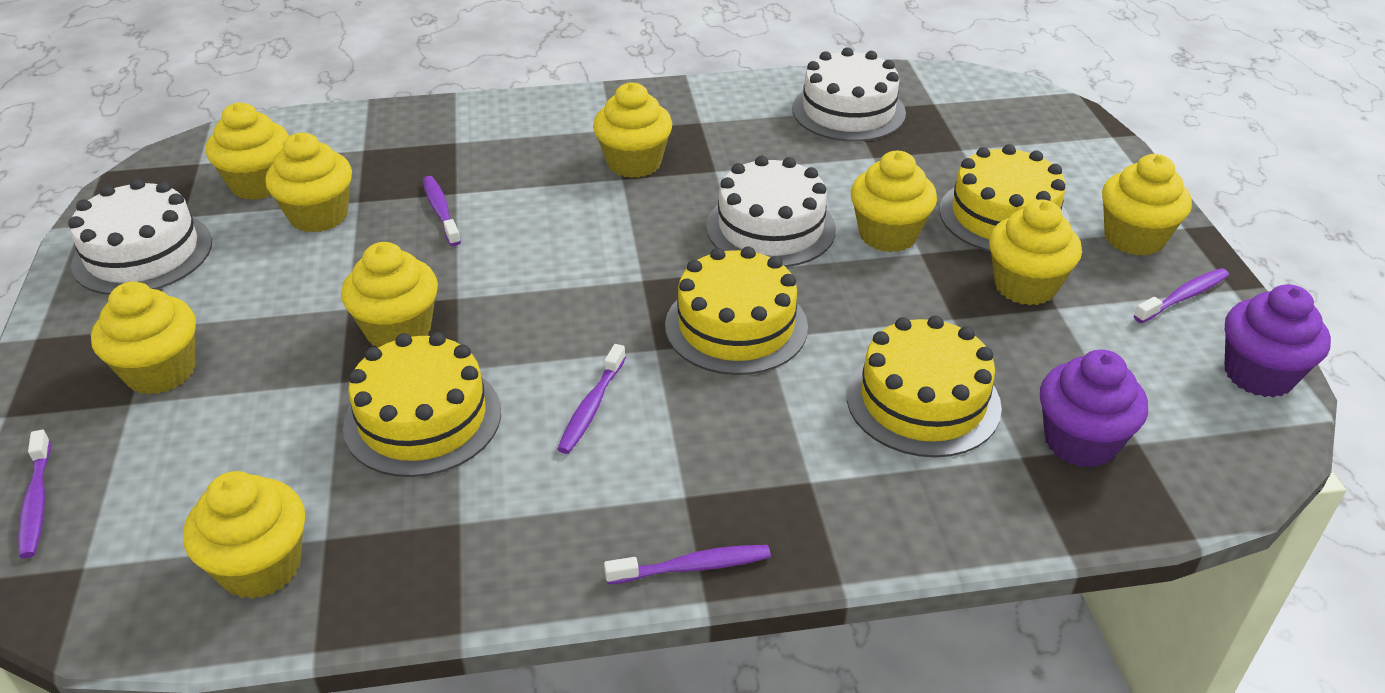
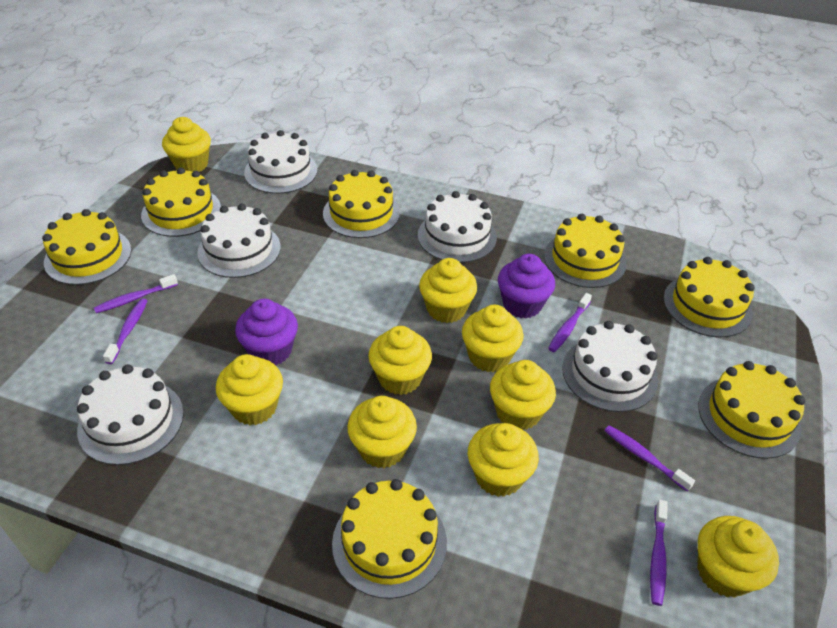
white cake: 3 -> 5
yellow cake: 4 -> 7

